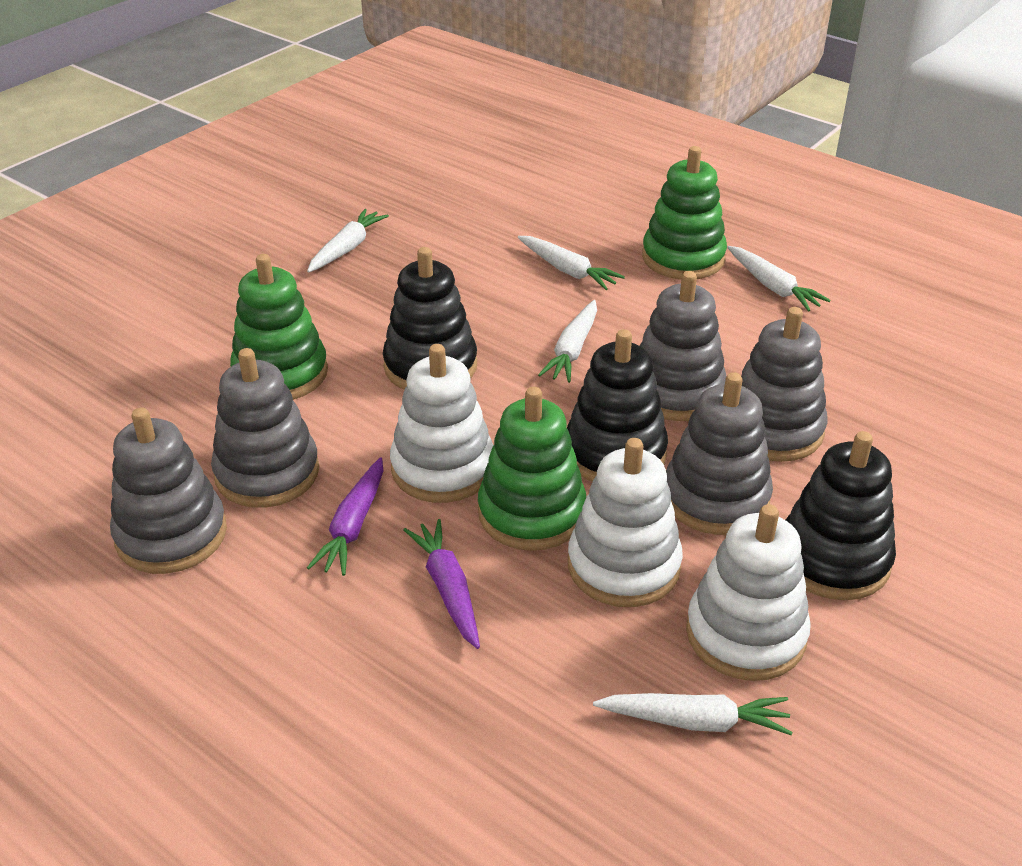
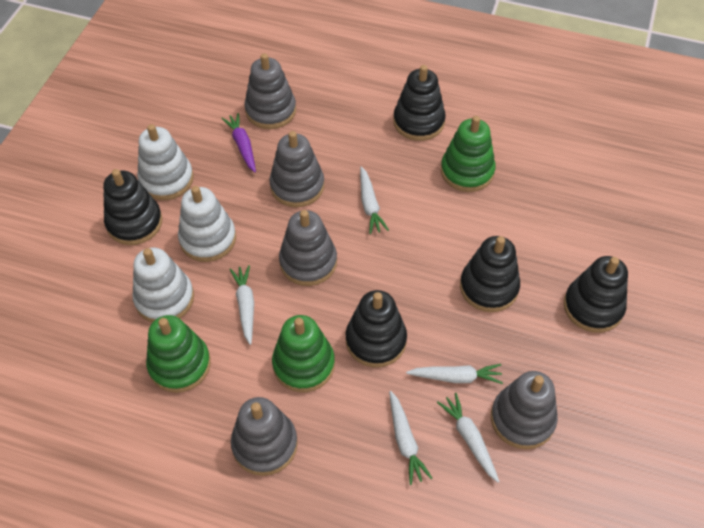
black stacking toy: 3 -> 5
purple carrot: 2 -> 1

